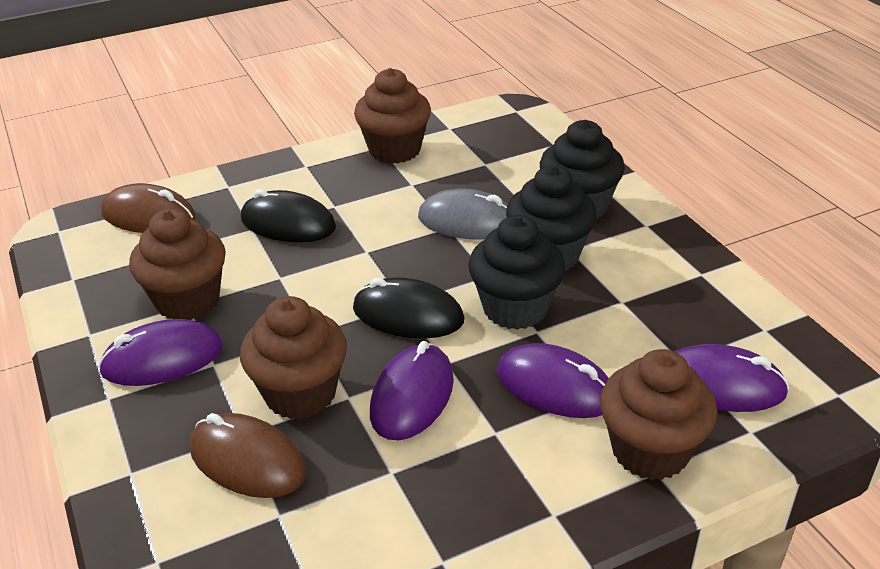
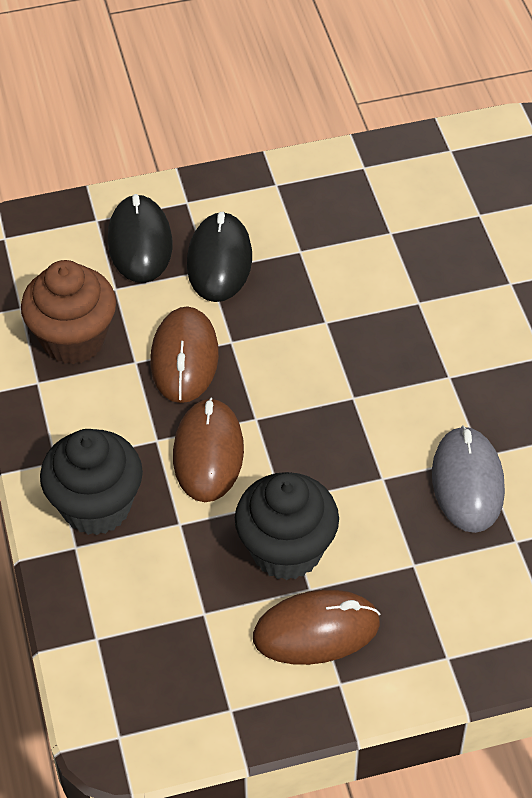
black cupcake: 3 -> 2
brown cupcake: 4 -> 1
brown mouse: 2 -> 3
purple mouse: 4 -> 0

